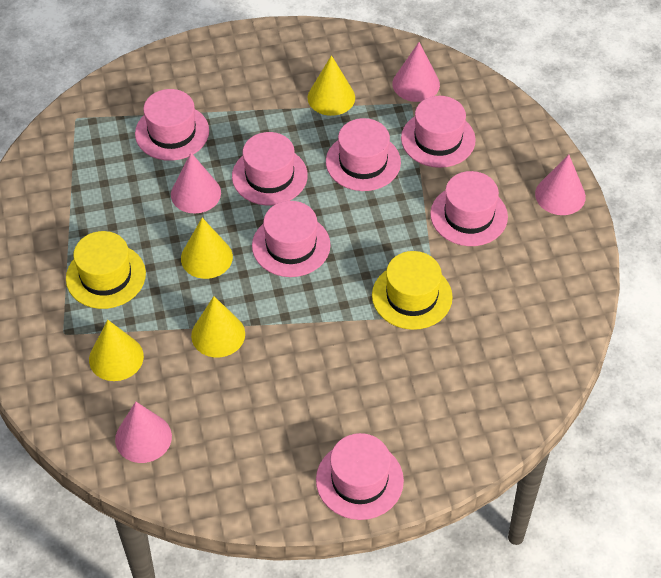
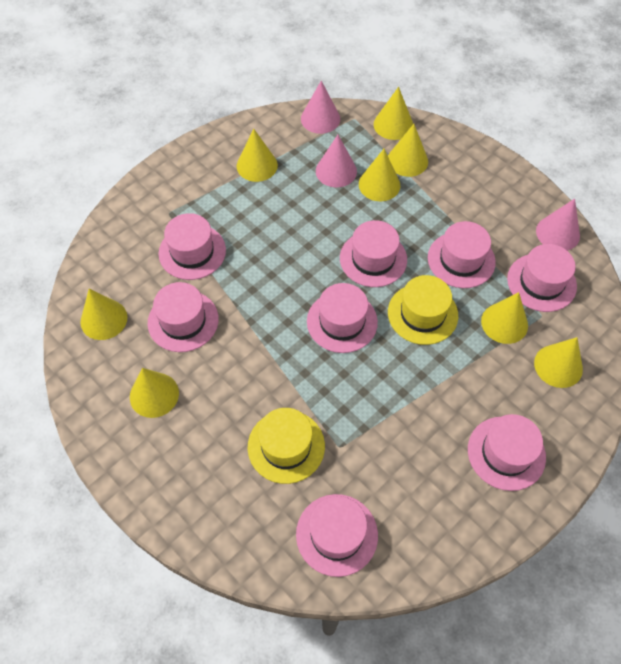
pink cone: 4 -> 3
pink hat: 7 -> 8
yellow cone: 4 -> 8

